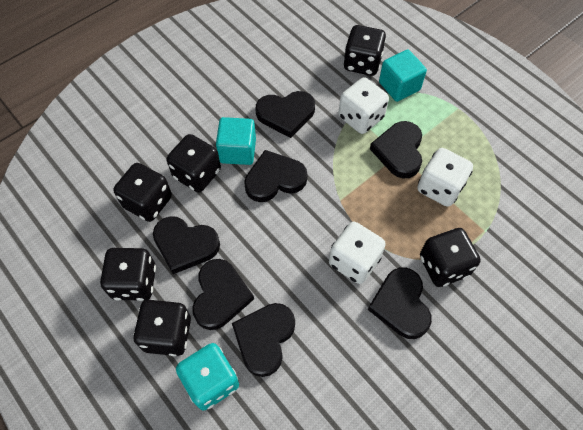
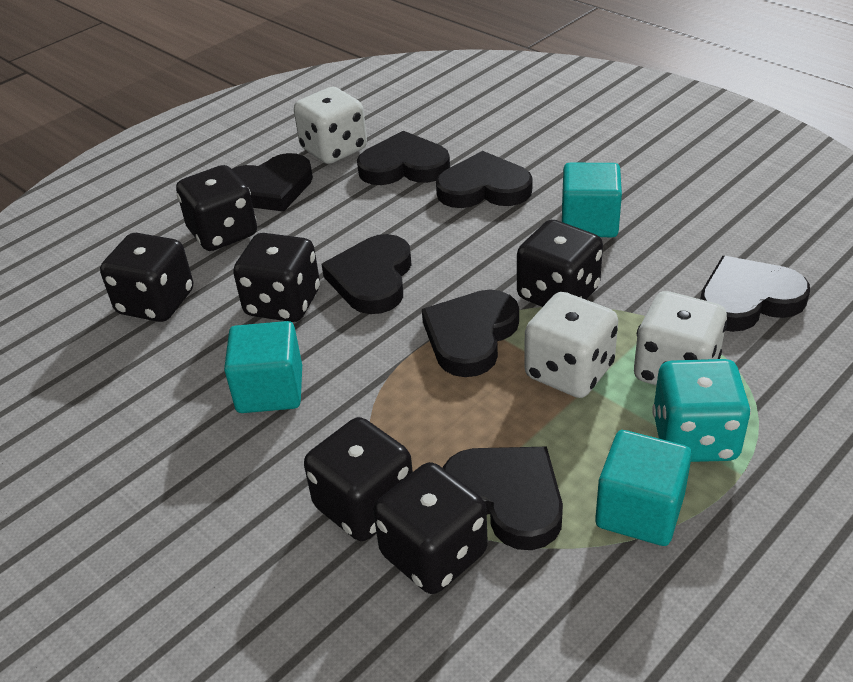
turquoise cube: 2 -> 3

